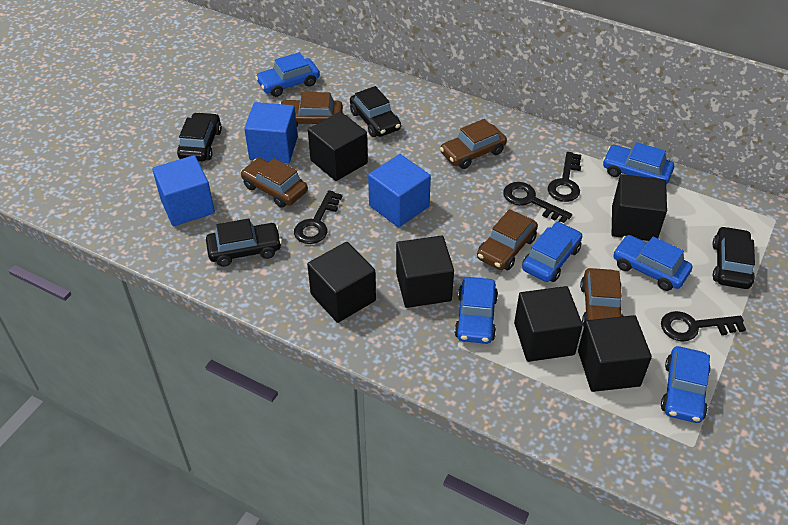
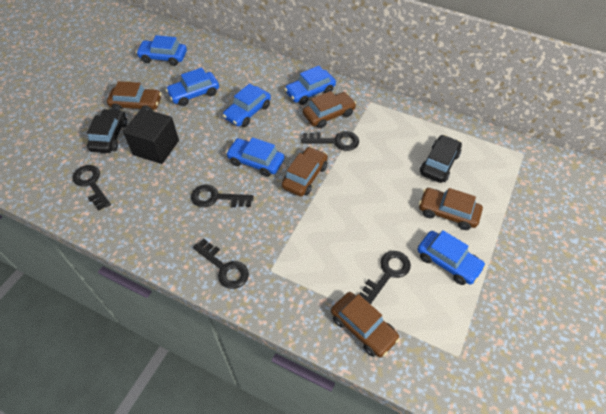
black car: 4 -> 2
black cube: 6 -> 1
black key: 4 -> 5
blue cube: 3 -> 0

